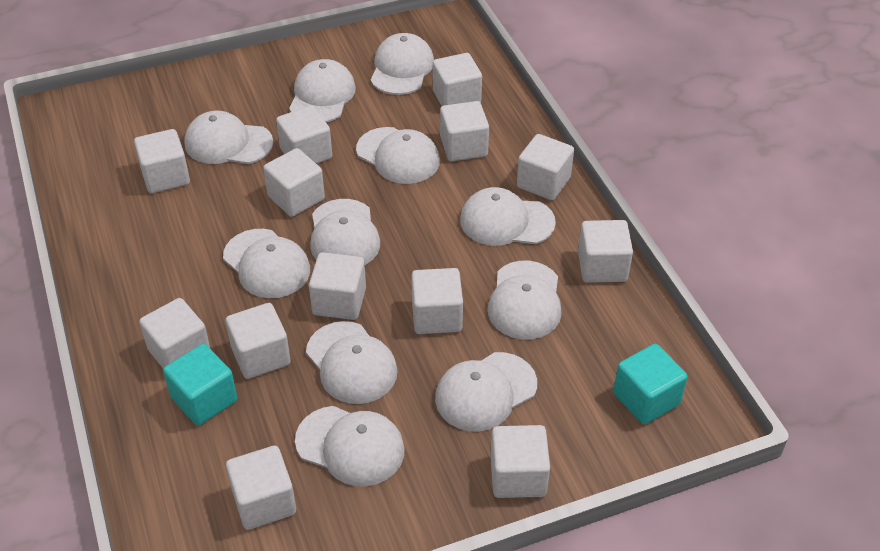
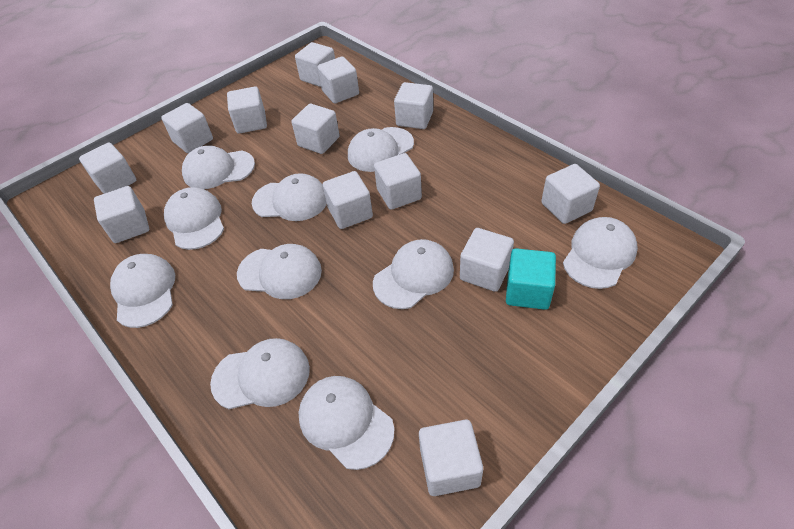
turquoise cube: 2 -> 1
white cap: 11 -> 10

